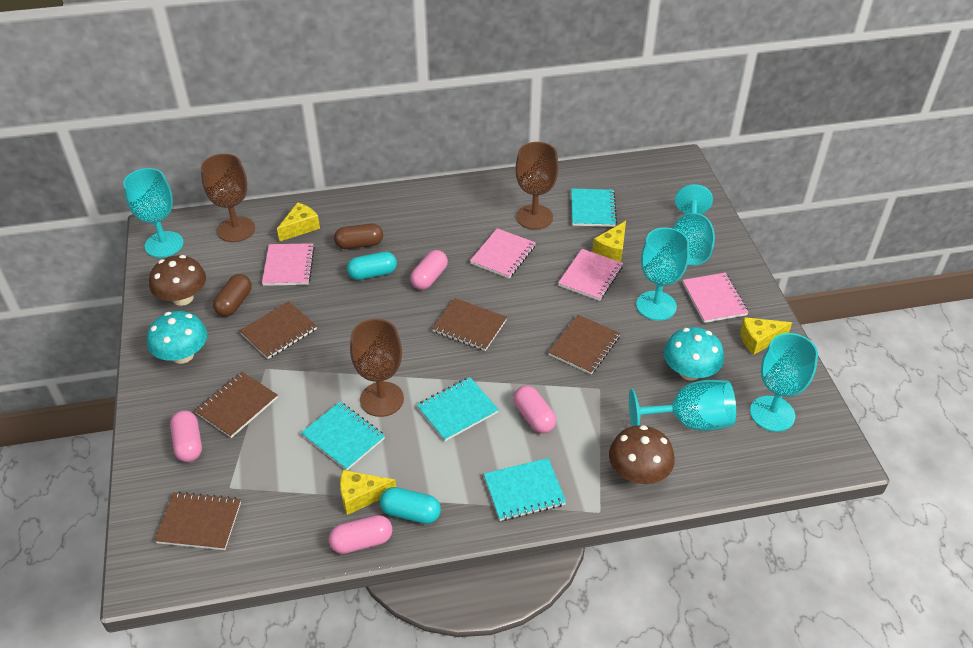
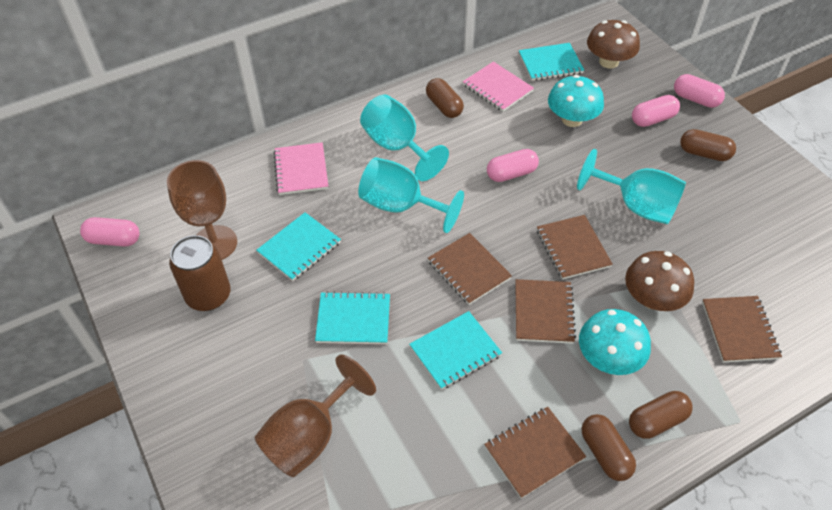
brown can: 0 -> 1
brown capsule: 2 -> 4
brown goblet: 3 -> 2
pink notebook: 4 -> 2
turquoise capsule: 2 -> 0
turquoise goblet: 5 -> 3
yellow cheese: 4 -> 0

